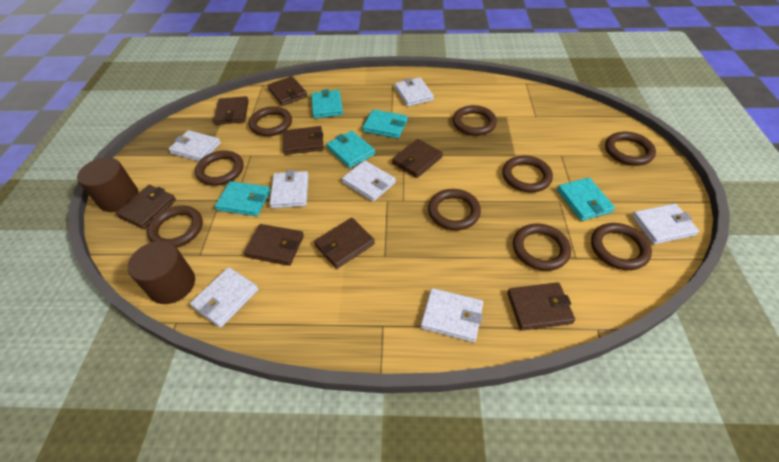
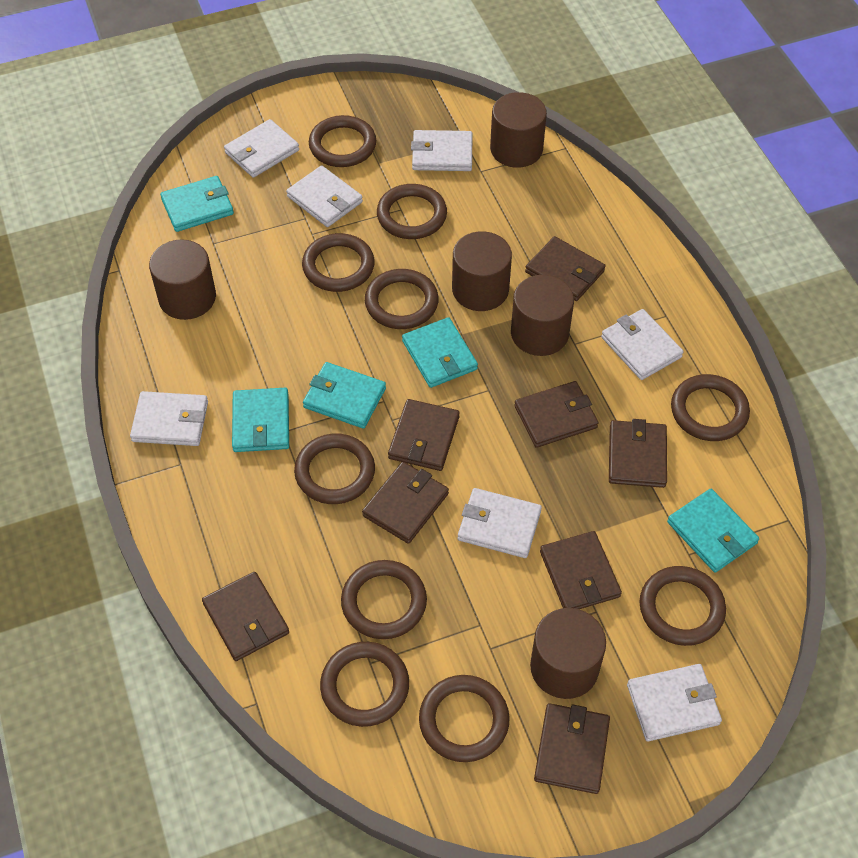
brown cylinder: 2 -> 5
brown ring: 9 -> 10

